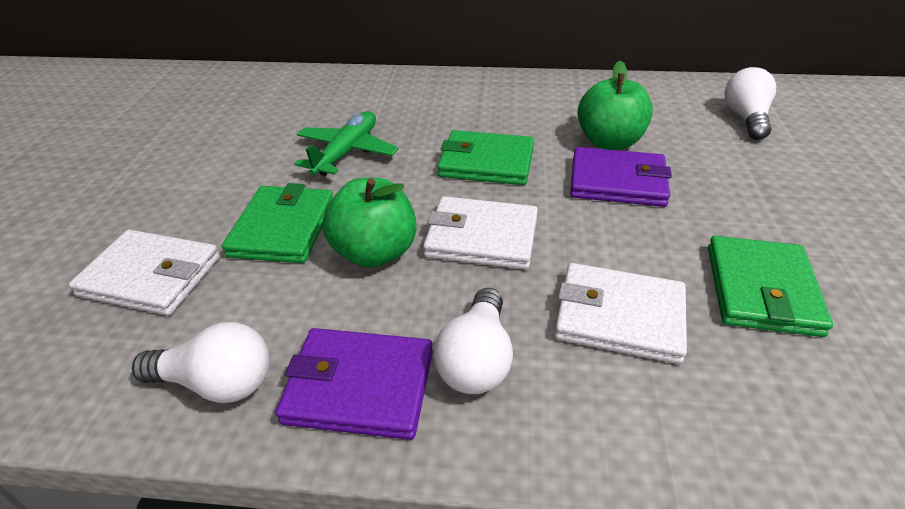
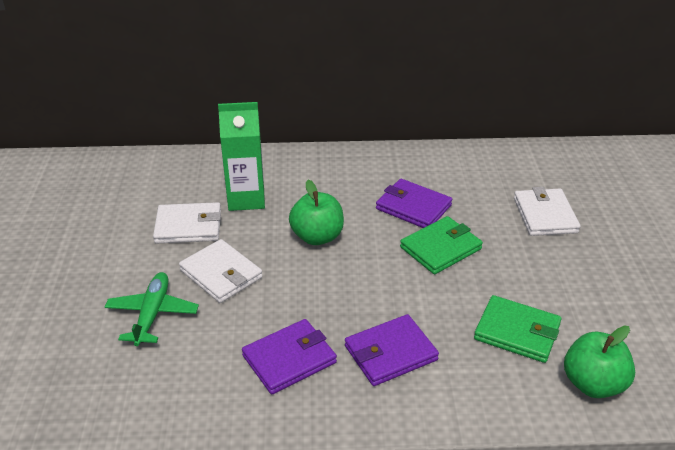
green carton: 0 -> 1
green wallet: 3 -> 2
purple wallet: 2 -> 3
white light bulb: 3 -> 0

